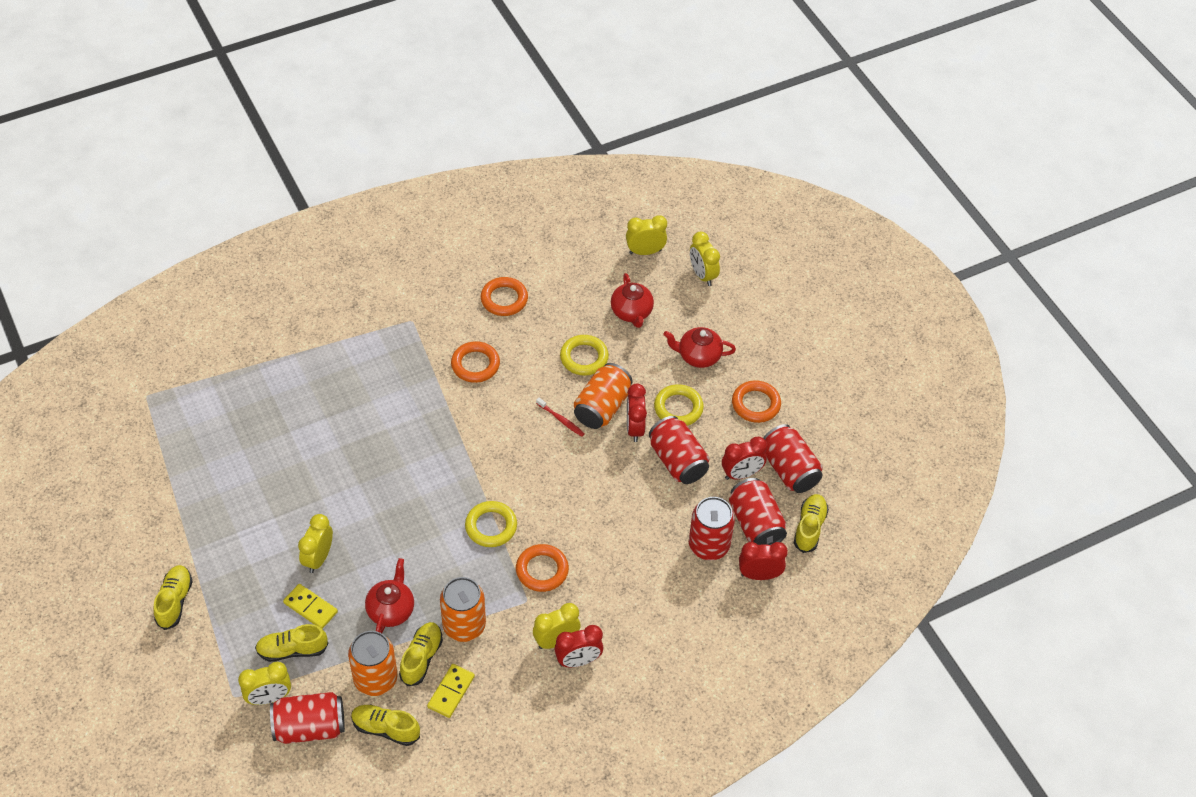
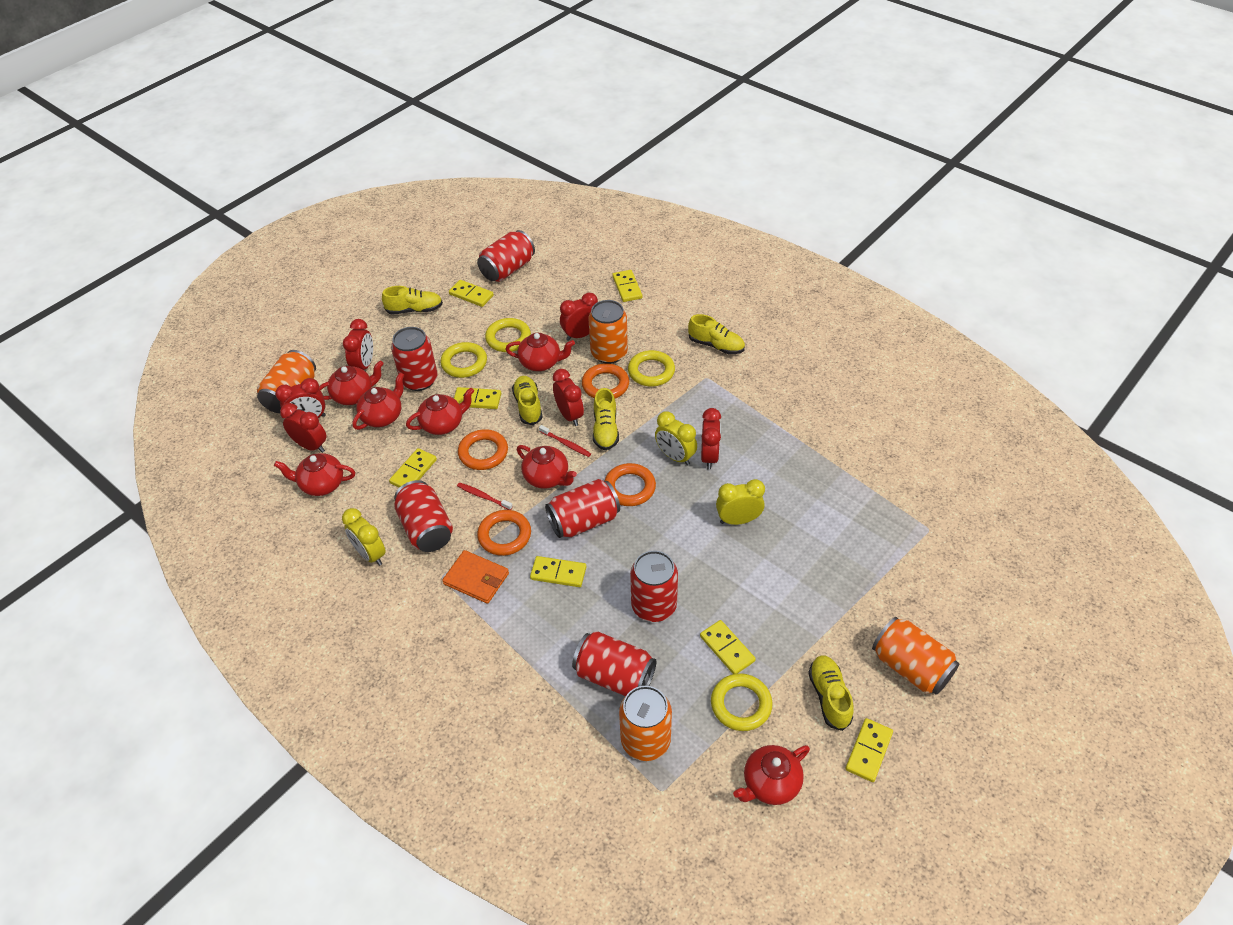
orange can: 3 -> 4
orange wallet: 0 -> 1
red can: 5 -> 6
red clock: 4 -> 6
red teapot: 3 -> 7
red toothbrush: 1 -> 2
yellow clock: 5 -> 3
yellow domino: 2 -> 7
yellow ring: 3 -> 4

